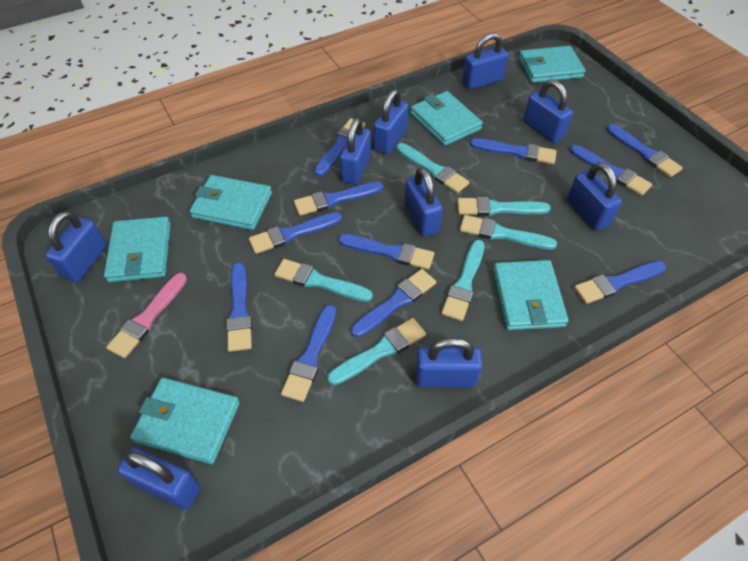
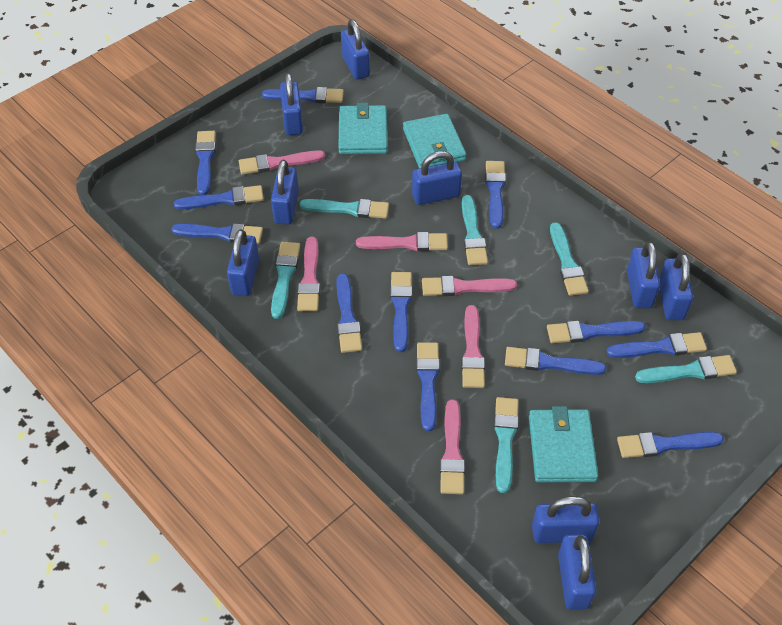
blue brush: 11 -> 12
pink brush: 1 -> 6
turquoise wallet: 6 -> 3

